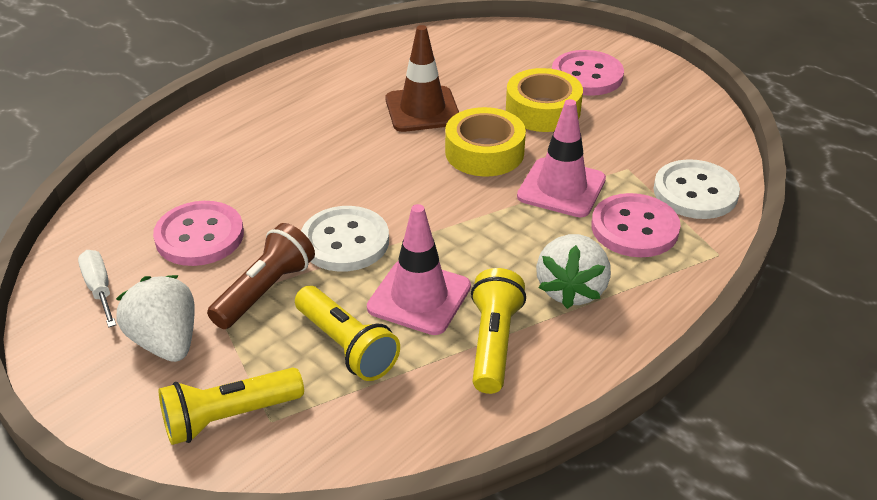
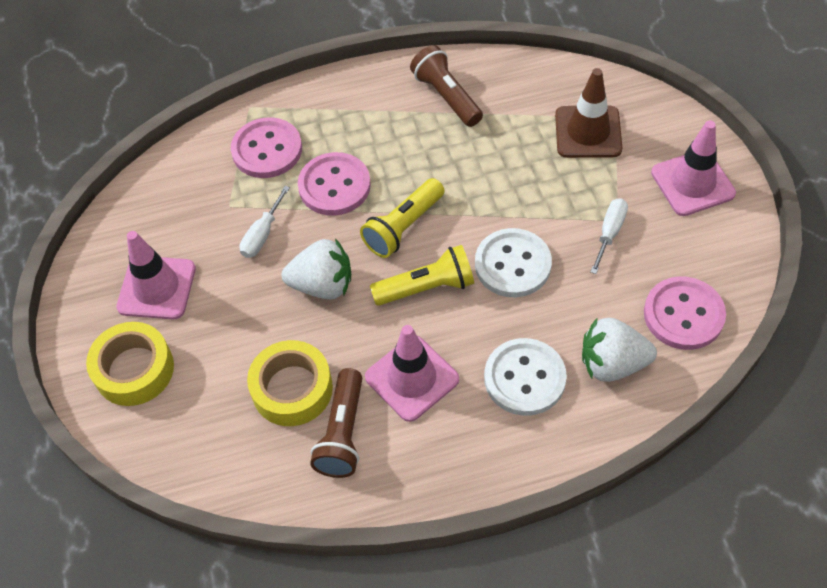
brown flashlight: 1 -> 2
pink traffic cone: 2 -> 3
white screwdriver: 1 -> 2
yellow flashlight: 3 -> 2

